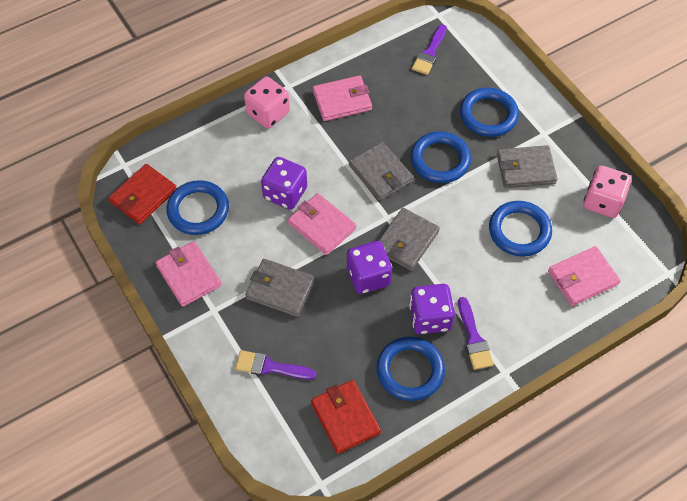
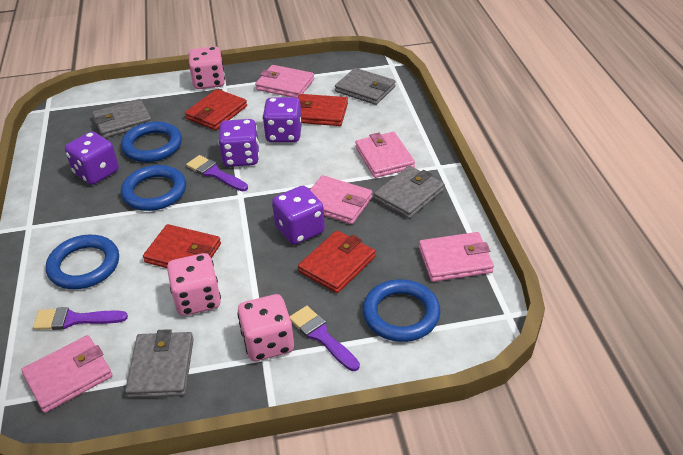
blue ring: 5 -> 4
pink dice: 2 -> 3
pink wallet: 4 -> 5
purple dice: 3 -> 4
red wallet: 2 -> 4

